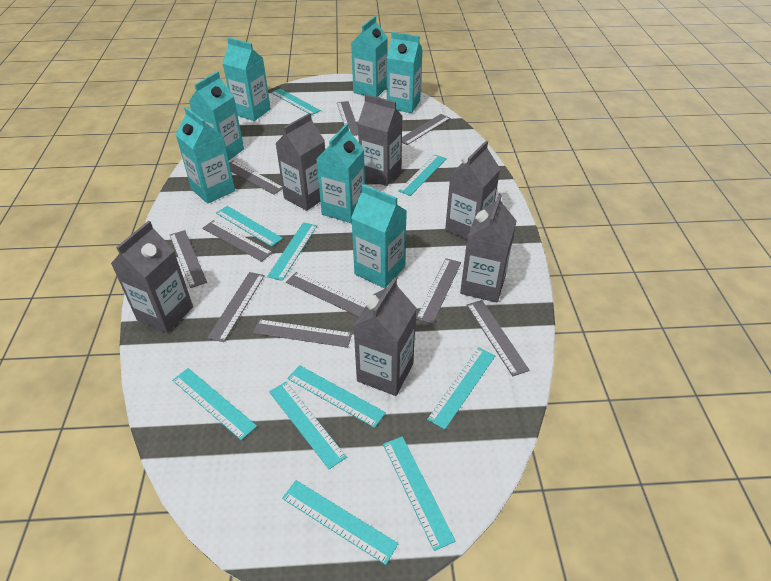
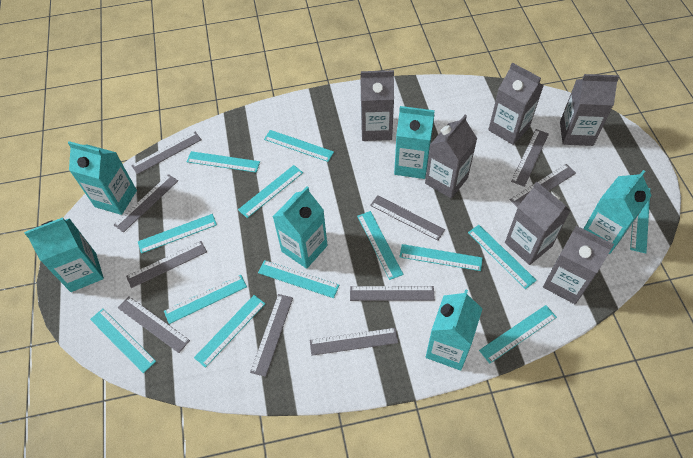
turquoise carton: 7 -> 6
turquoise ruler: 10 -> 13

